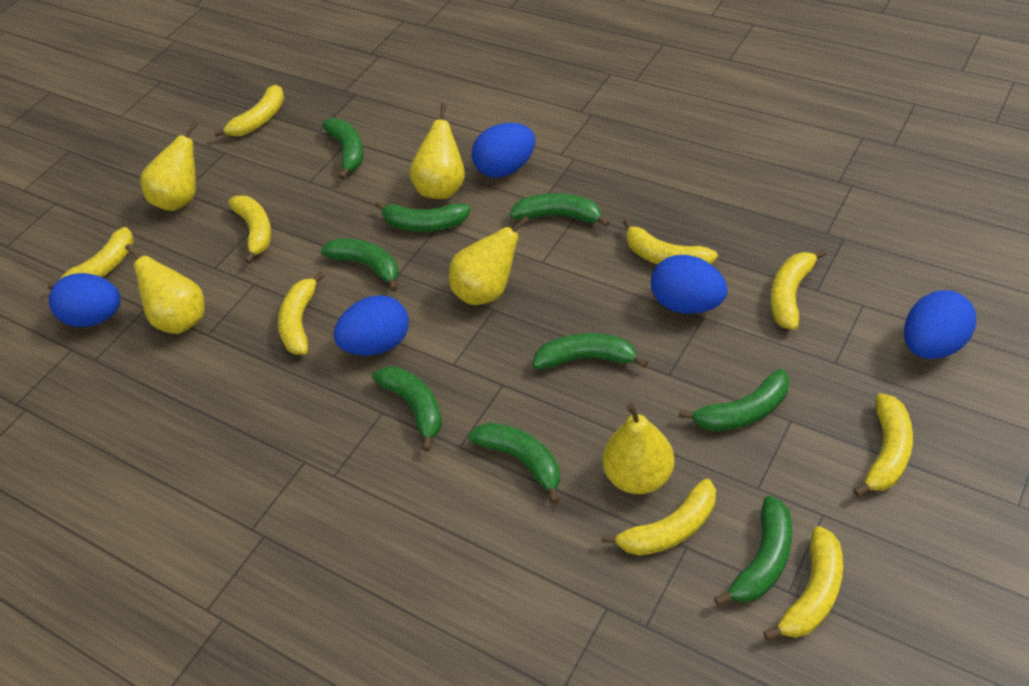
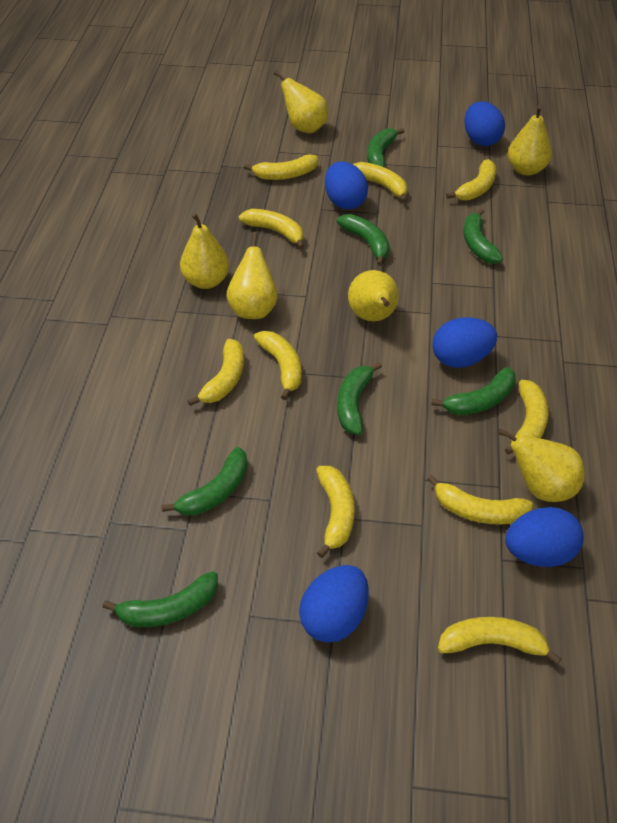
green banana: 9 -> 7
yellow banana: 9 -> 10
yellow pear: 5 -> 6

